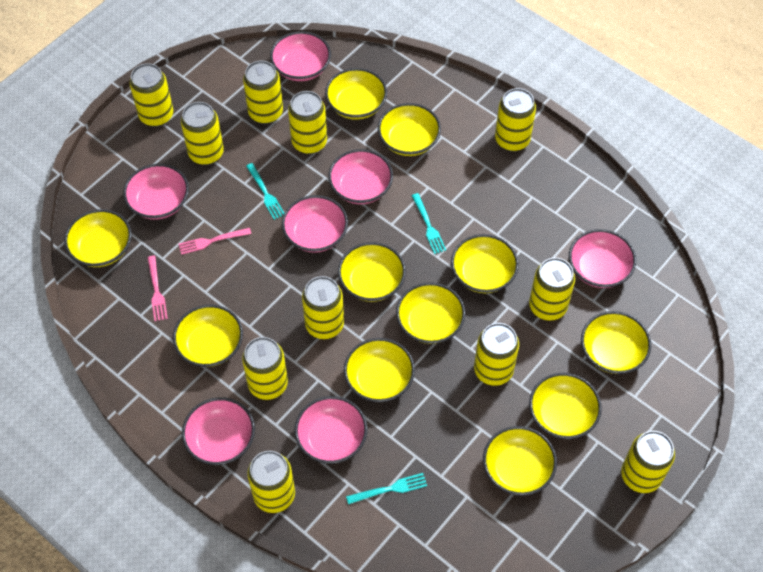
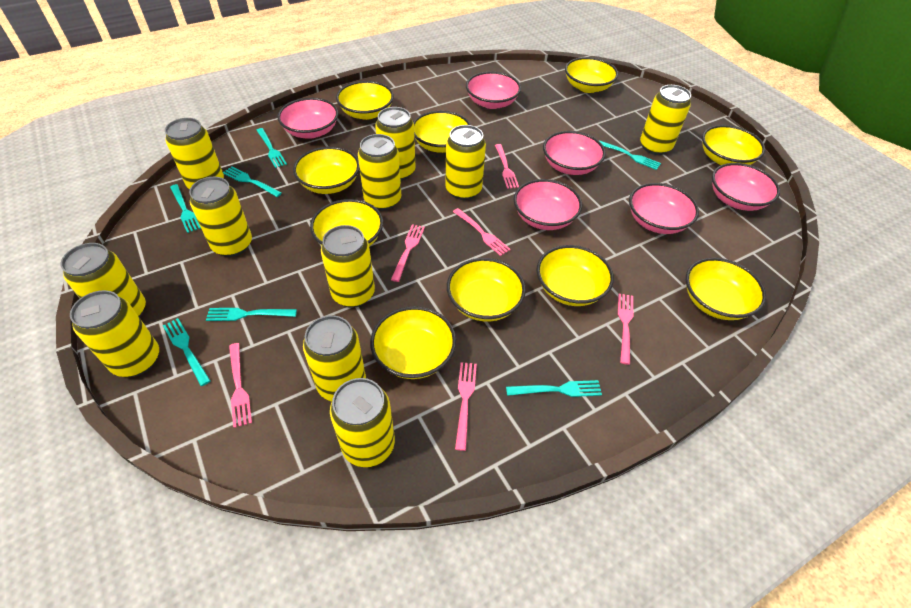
pink bowl: 7 -> 6
pink fork: 2 -> 6
turquoise fork: 3 -> 7
yellow bowl: 11 -> 10

